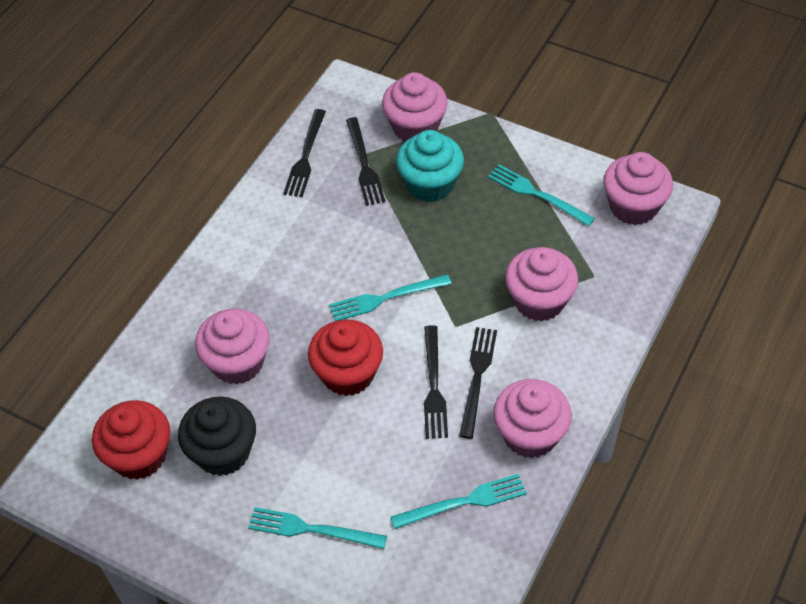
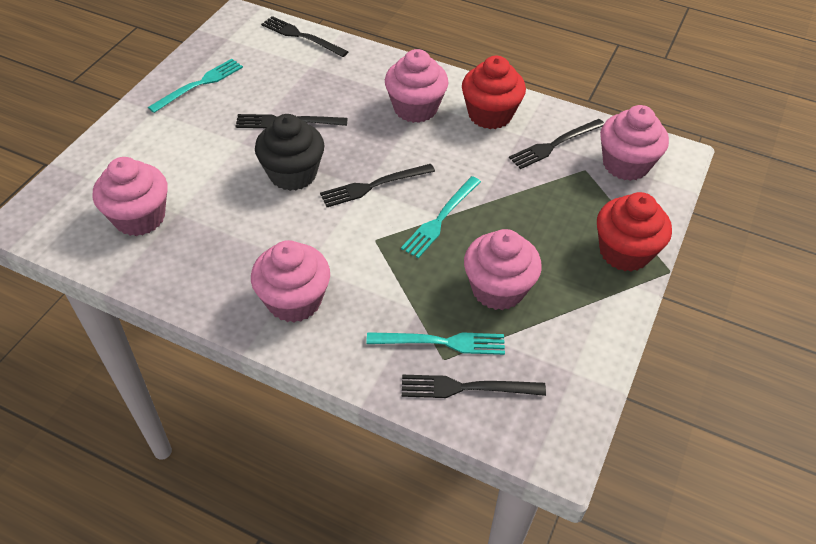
black fork: 4 -> 5
turquoise cupcake: 1 -> 0
turquoise fork: 4 -> 3

